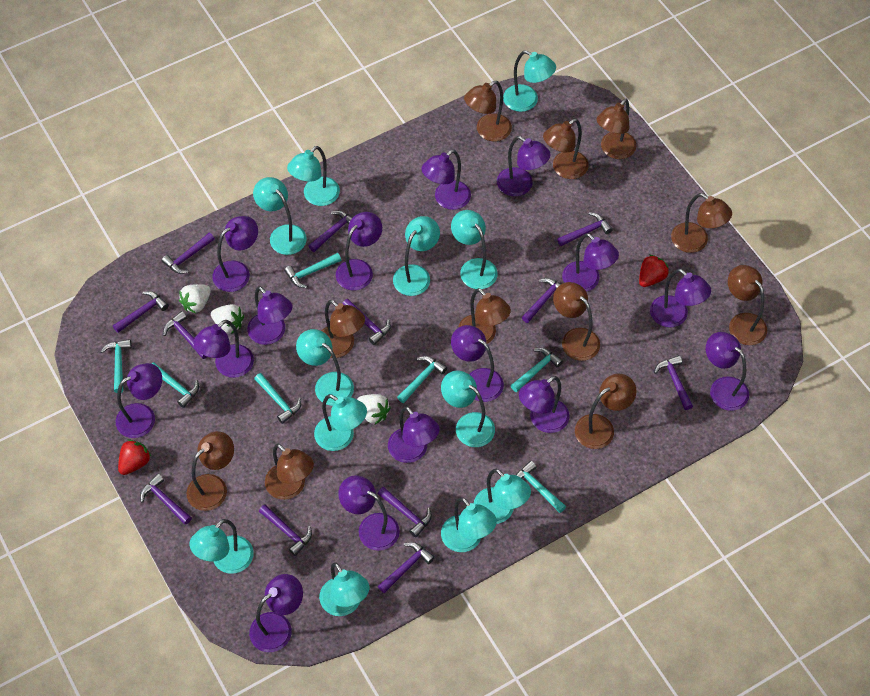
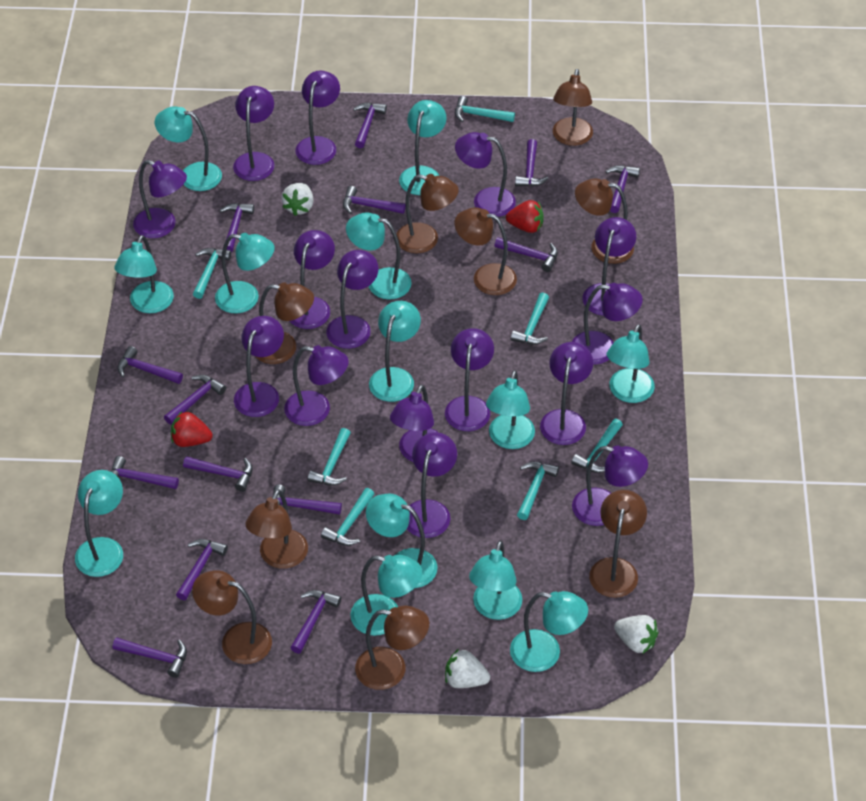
brown lamp: 11 -> 9
purple hammer: 12 -> 14
turquoise lamp: 12 -> 13

